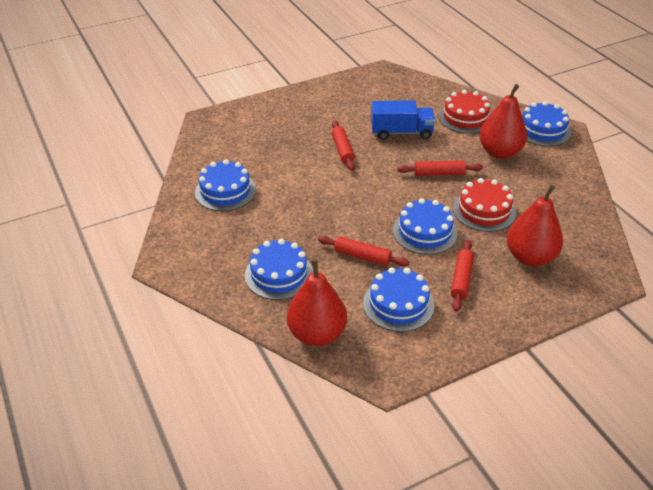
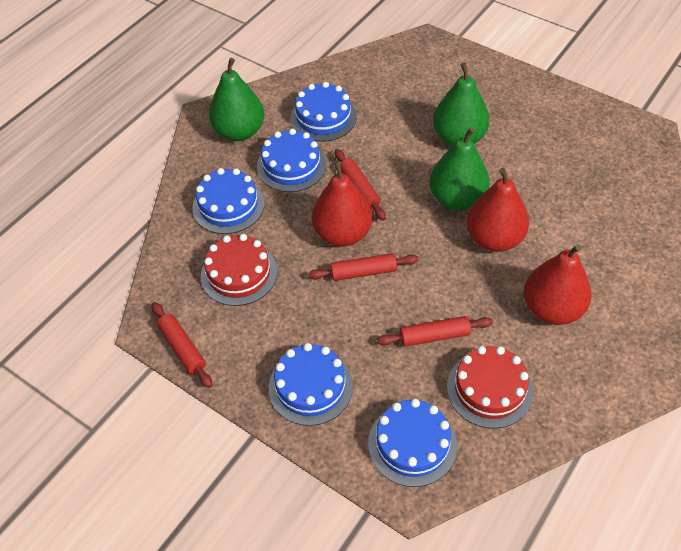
blue truck: 1 -> 0
green pear: 0 -> 3

